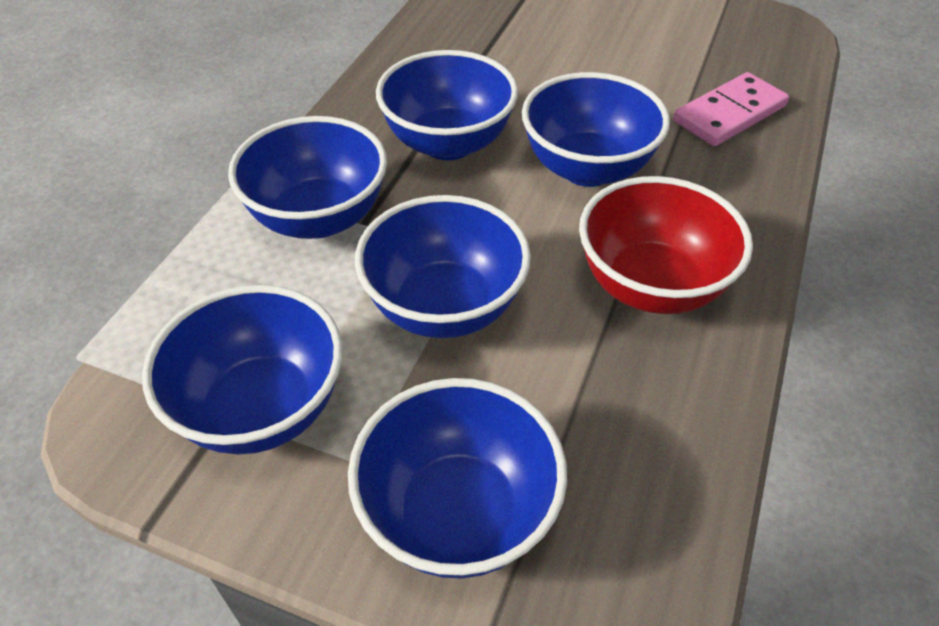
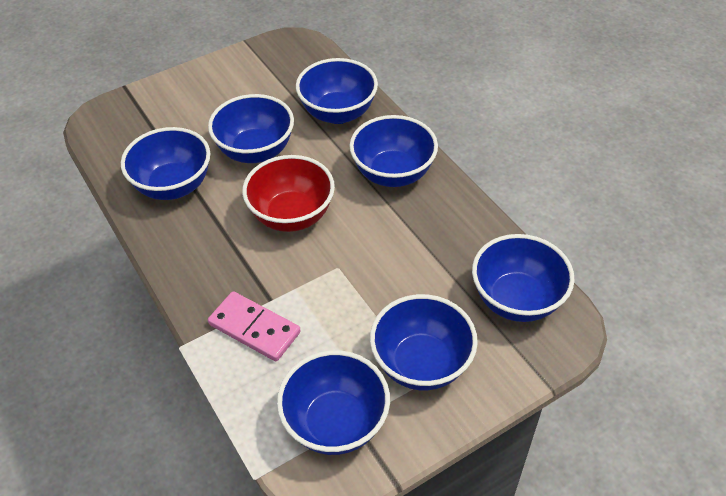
blue bowl: 6 -> 7

